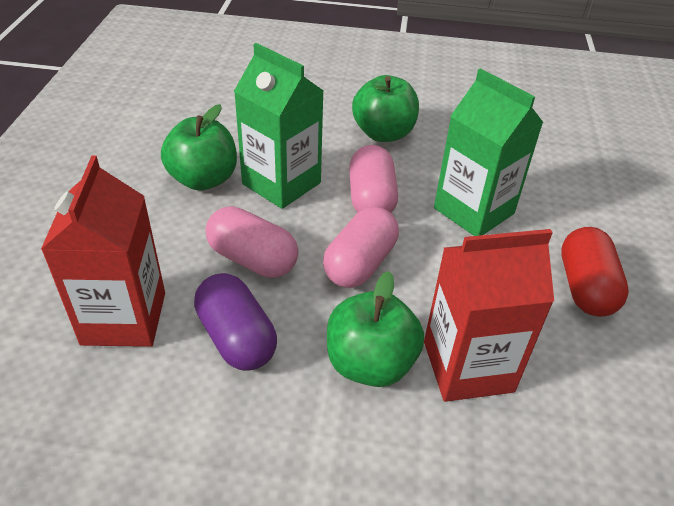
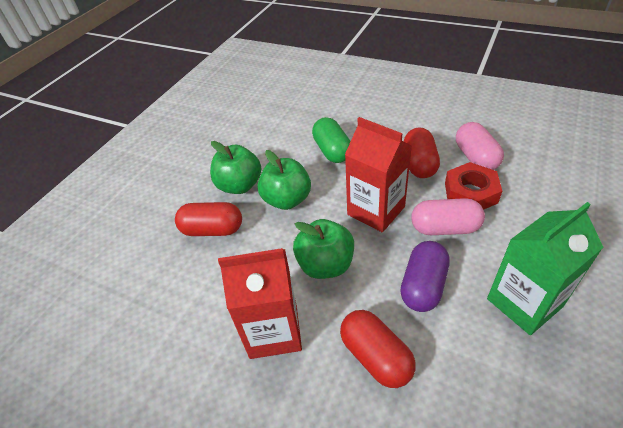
green capsule: 0 -> 1
green carton: 2 -> 1
pink capsule: 3 -> 2
red capsule: 1 -> 3
red nut: 0 -> 1

